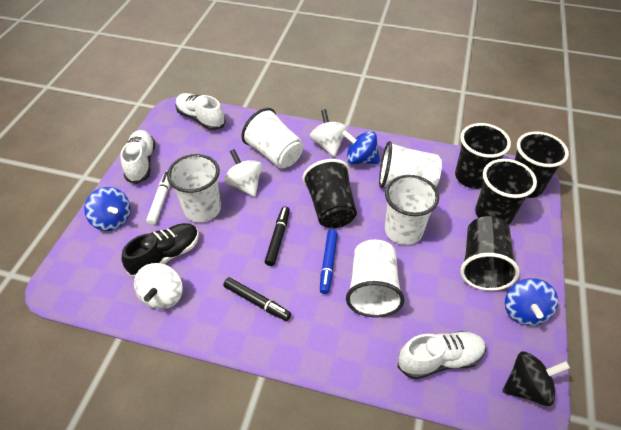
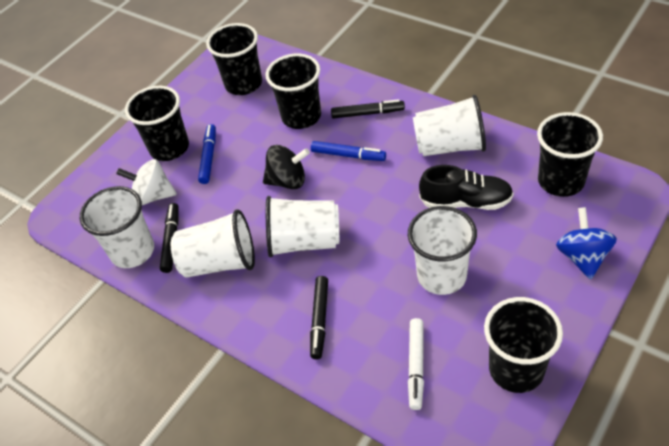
black marker: 2 -> 3
blue marker: 1 -> 2
blue spinning top: 3 -> 1
white shoe: 3 -> 0
white spinning top: 3 -> 1

